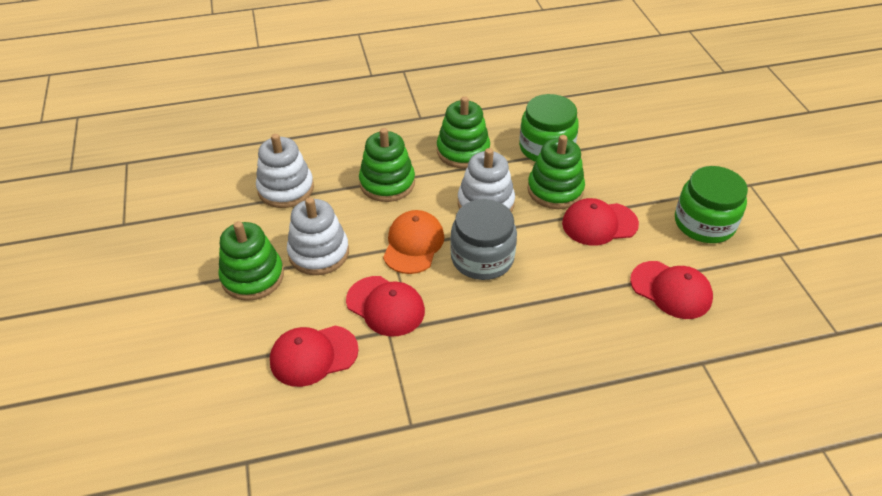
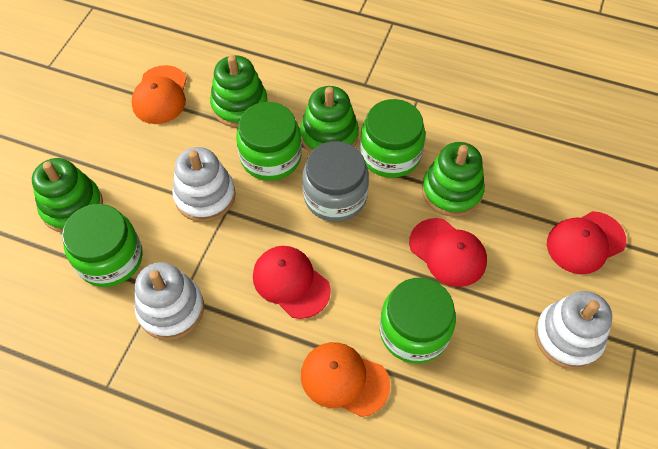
green jar: 2 -> 4
orange cap: 1 -> 2
red cap: 4 -> 3

